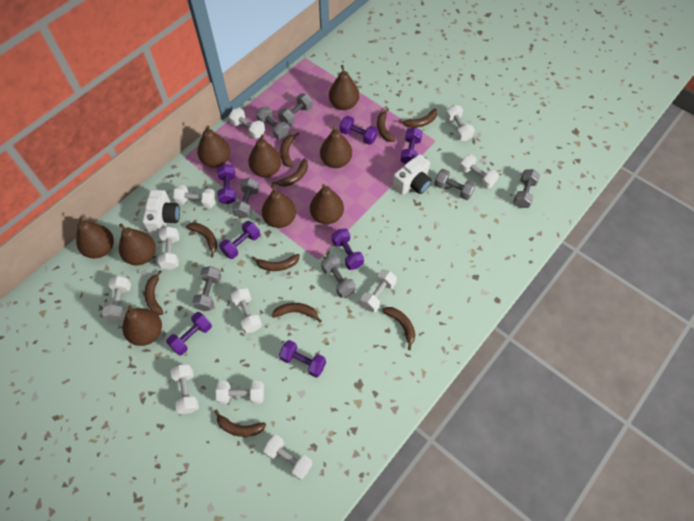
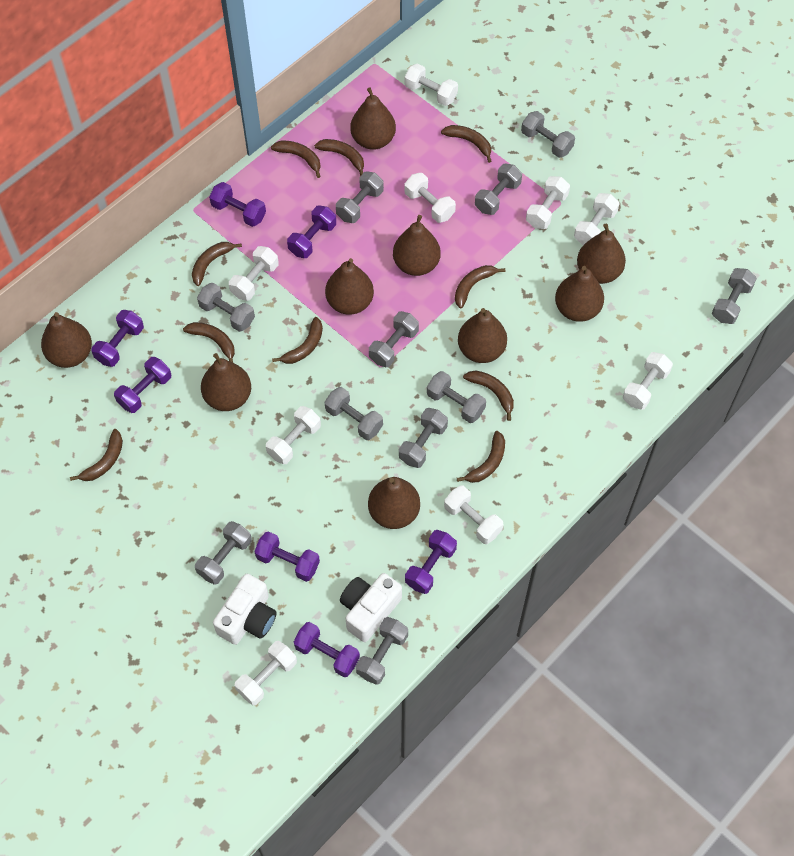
grey dumbbell: 7 -> 11
white dumbbell: 11 -> 9

